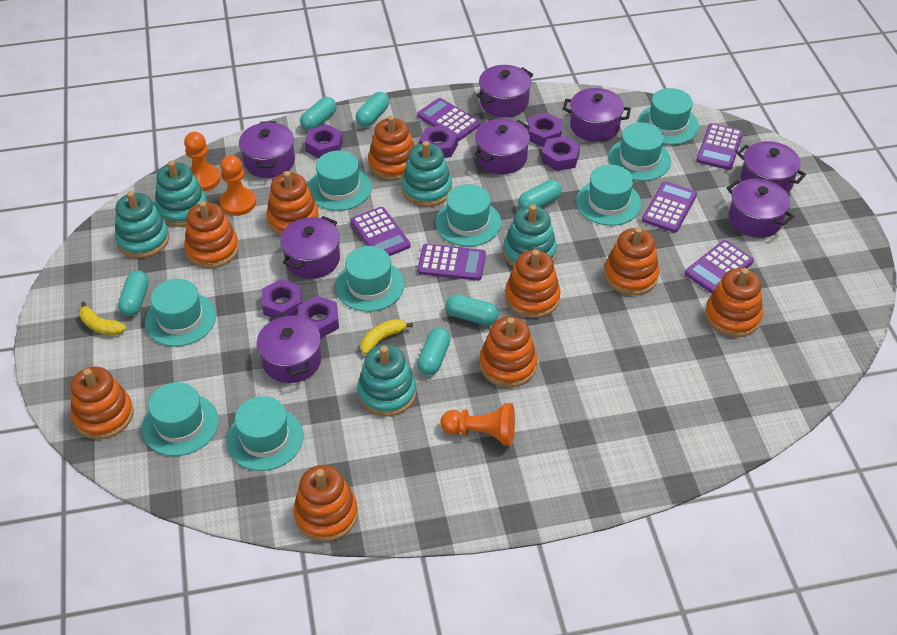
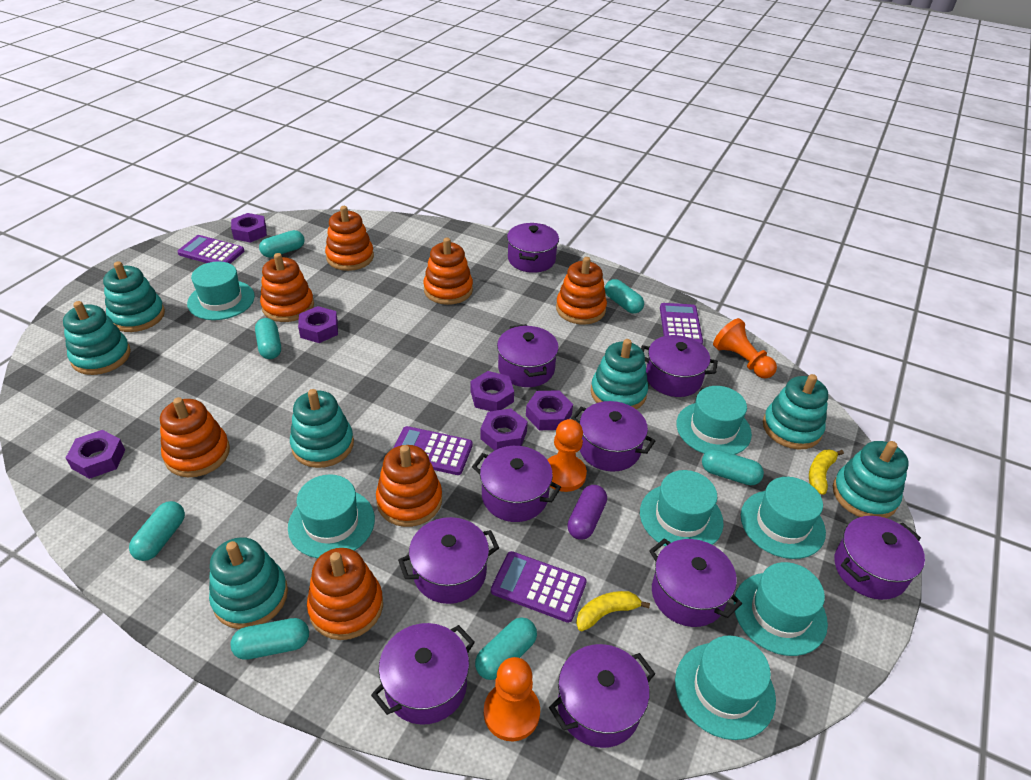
orange stacking toy: 9 -> 7
purple calculator: 6 -> 4
purple capsule: 0 -> 1
purple pot: 8 -> 10
turquoise capsule: 6 -> 7
turquoise hat: 9 -> 7
turquoise stacking toy: 5 -> 7

